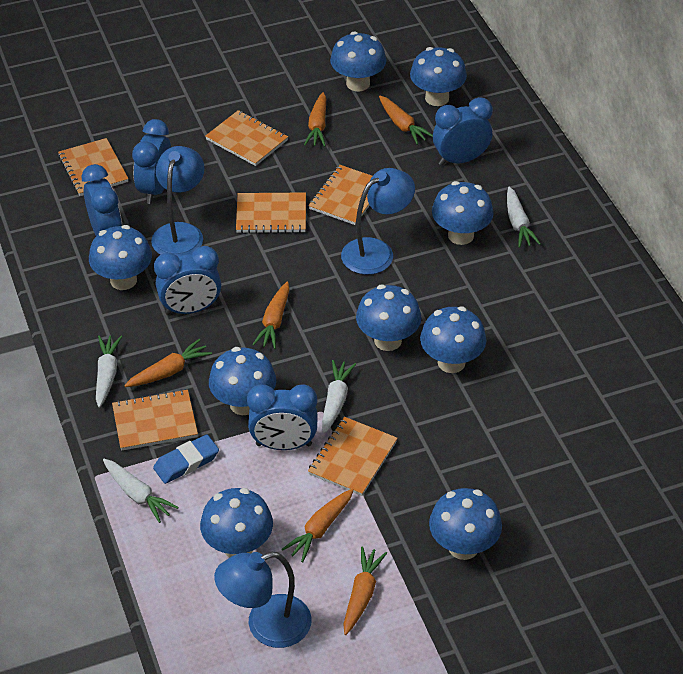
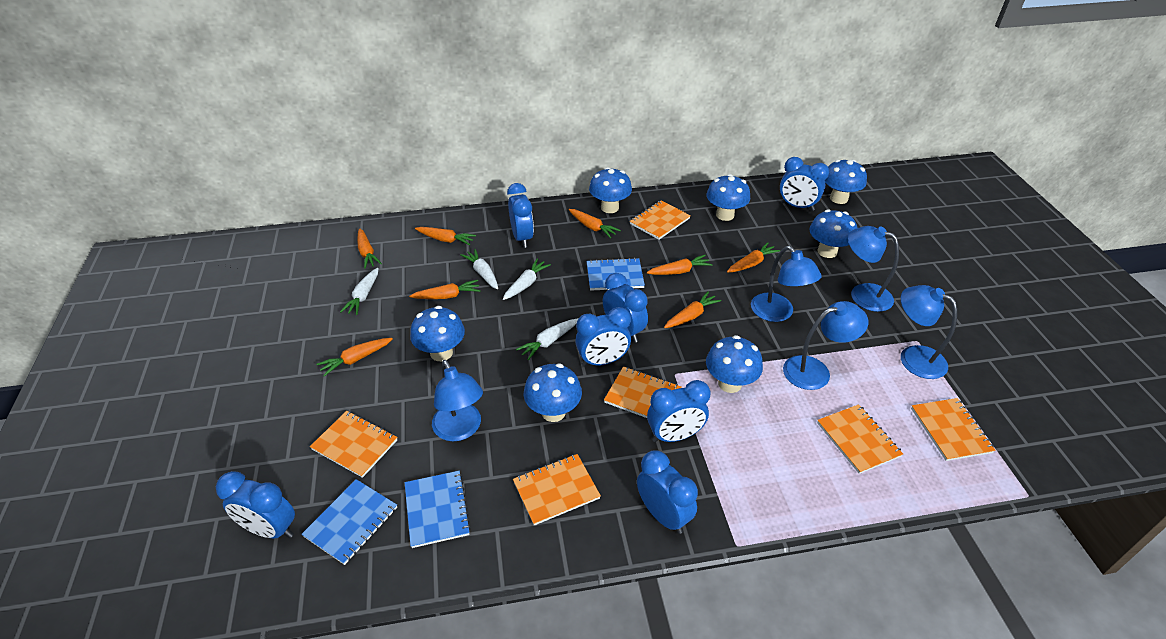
blue clock: 5 -> 7
blue eraser: 1 -> 0
blue lamp: 3 -> 5
blue mushroom: 9 -> 7
blue notebook: 0 -> 3
orange carrot: 6 -> 8

